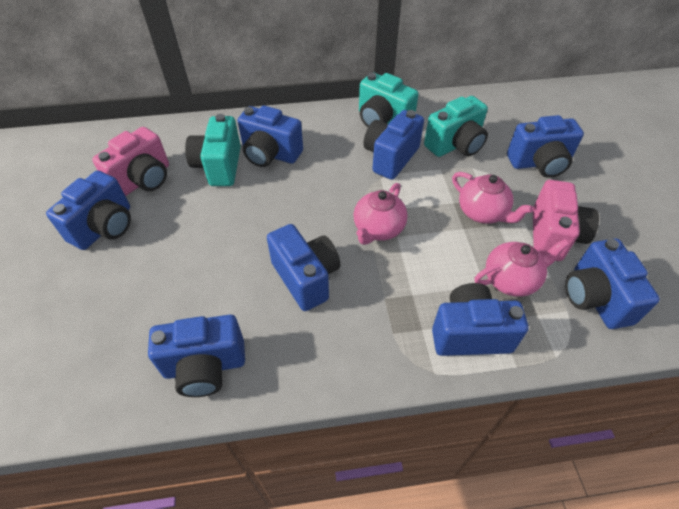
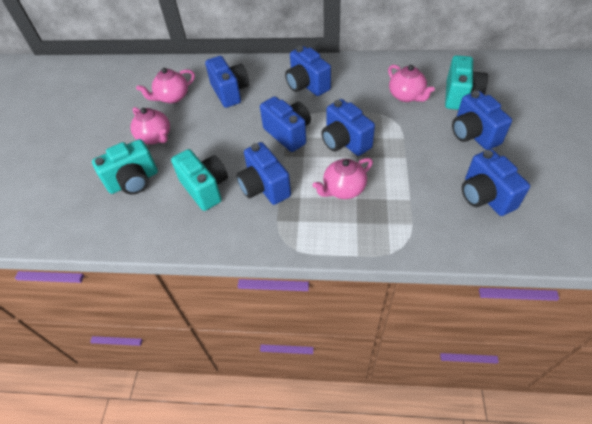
blue camera: 8 -> 7
pink camera: 2 -> 0
pink teapot: 3 -> 4

